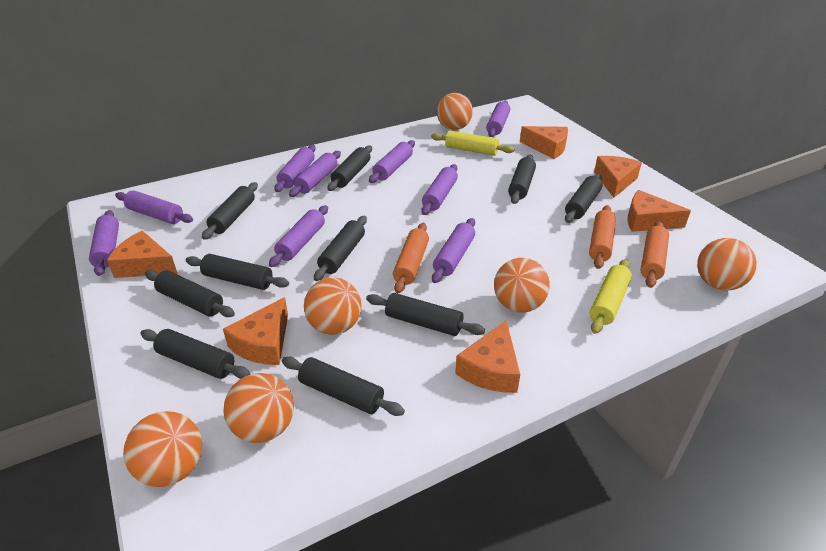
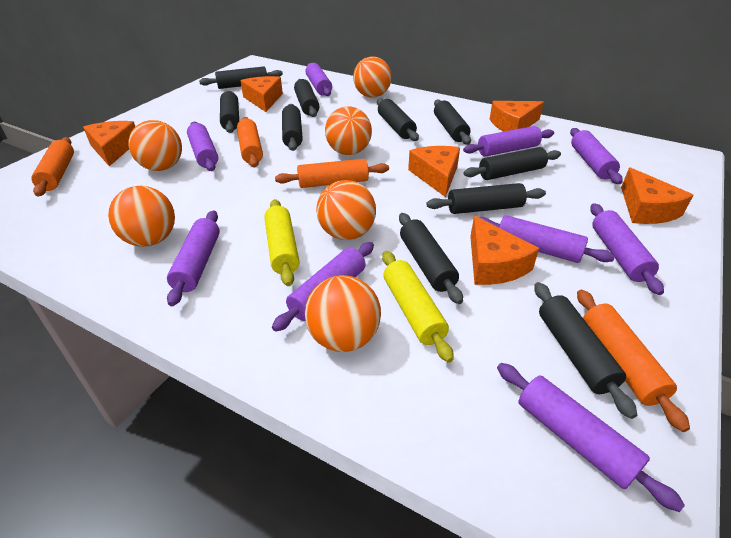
orange rolling pin: 3 -> 4

